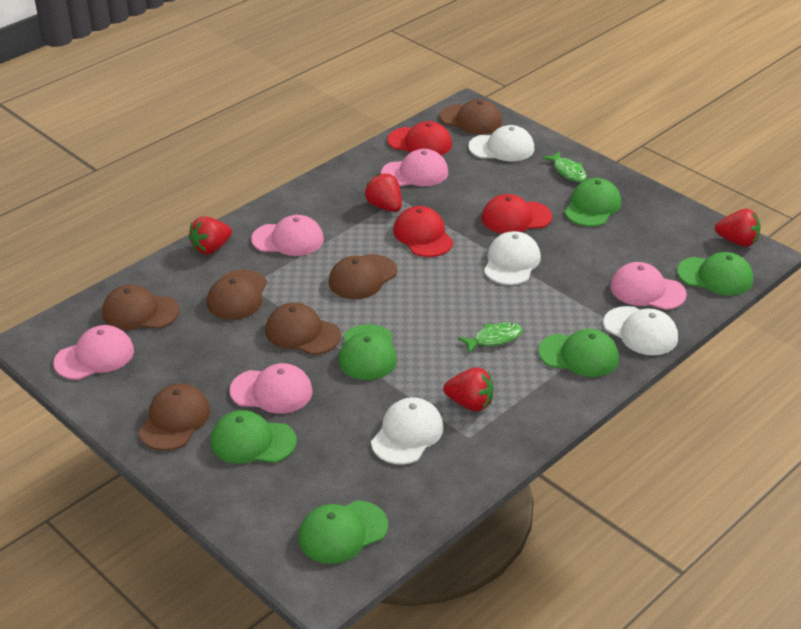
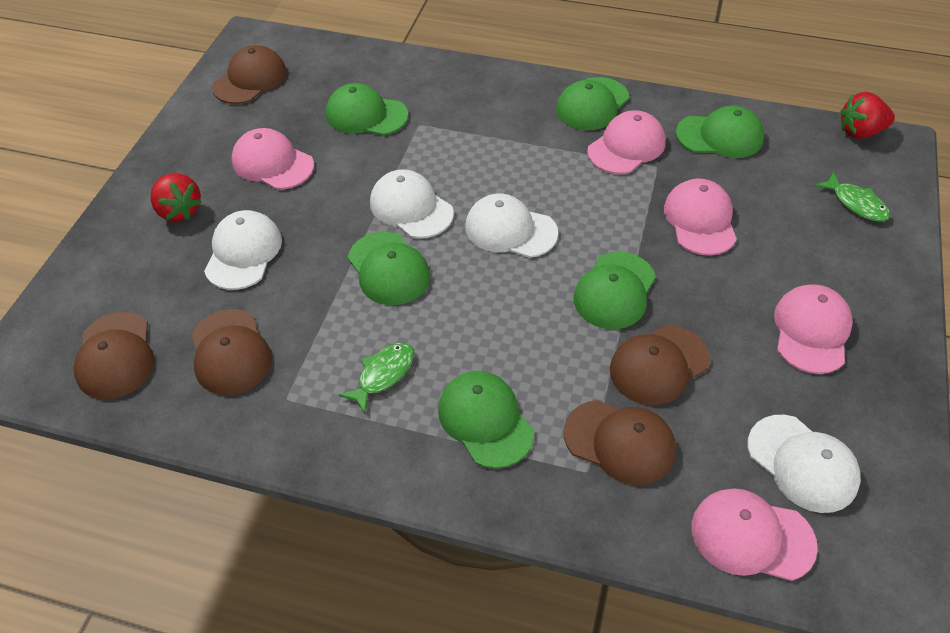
brown cap: 6 -> 5
red cap: 3 -> 0
red strawberry: 4 -> 2

